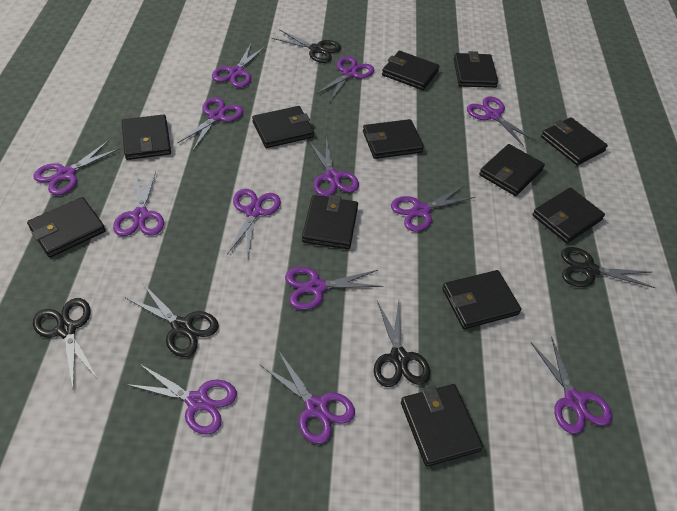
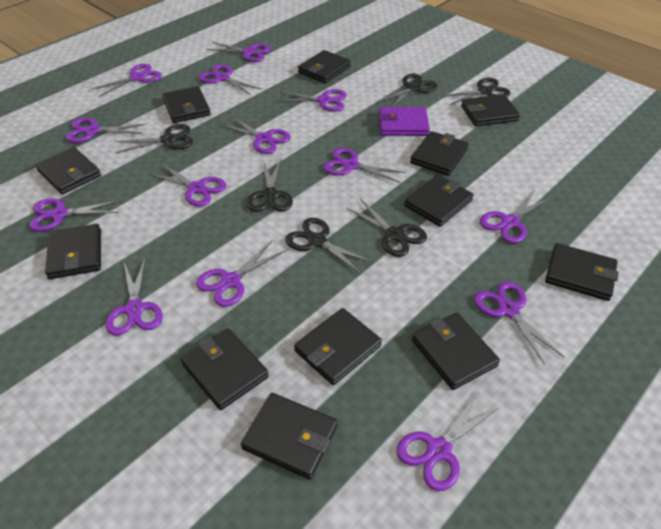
black scissors: 5 -> 6
purple scissors: 13 -> 14
purple wallet: 0 -> 1

